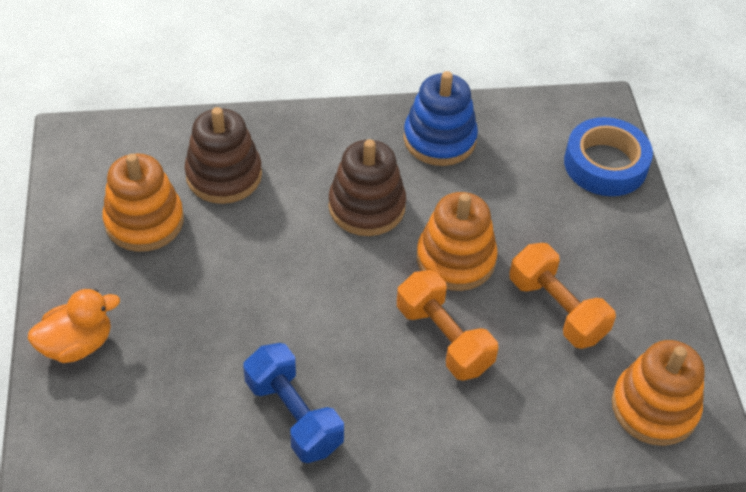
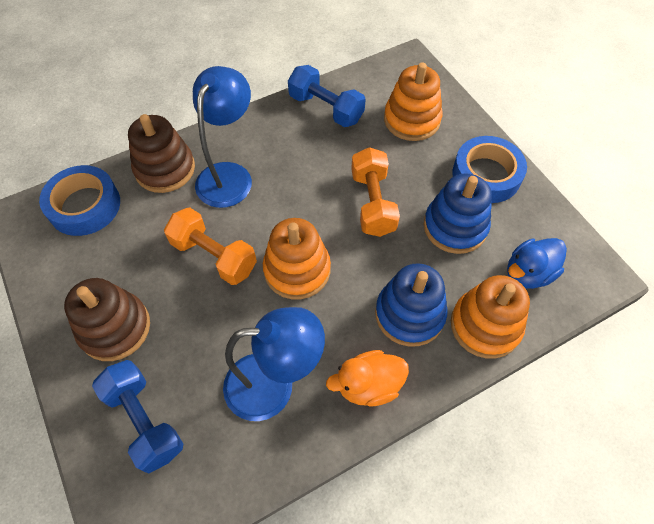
blue duck: 0 -> 1
blue dumbbell: 1 -> 2
blue lamp: 0 -> 2
blue stacking toy: 1 -> 2
blue tape: 1 -> 2

